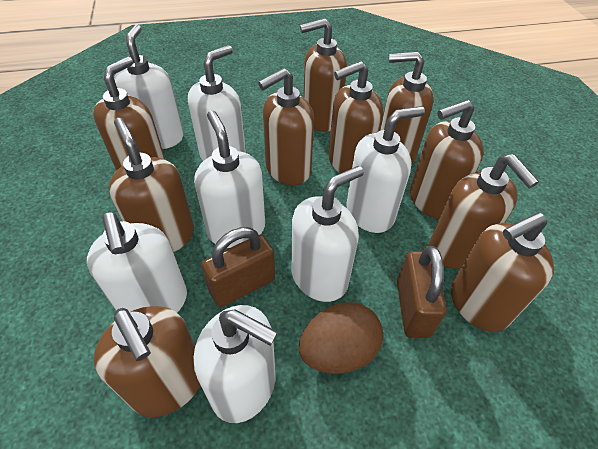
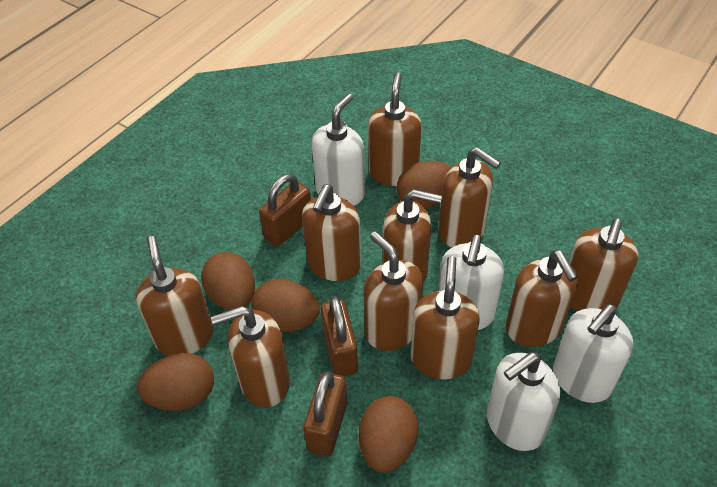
brown egg: 1 -> 5
brown padlock: 2 -> 3
white soap dispenser: 7 -> 4

